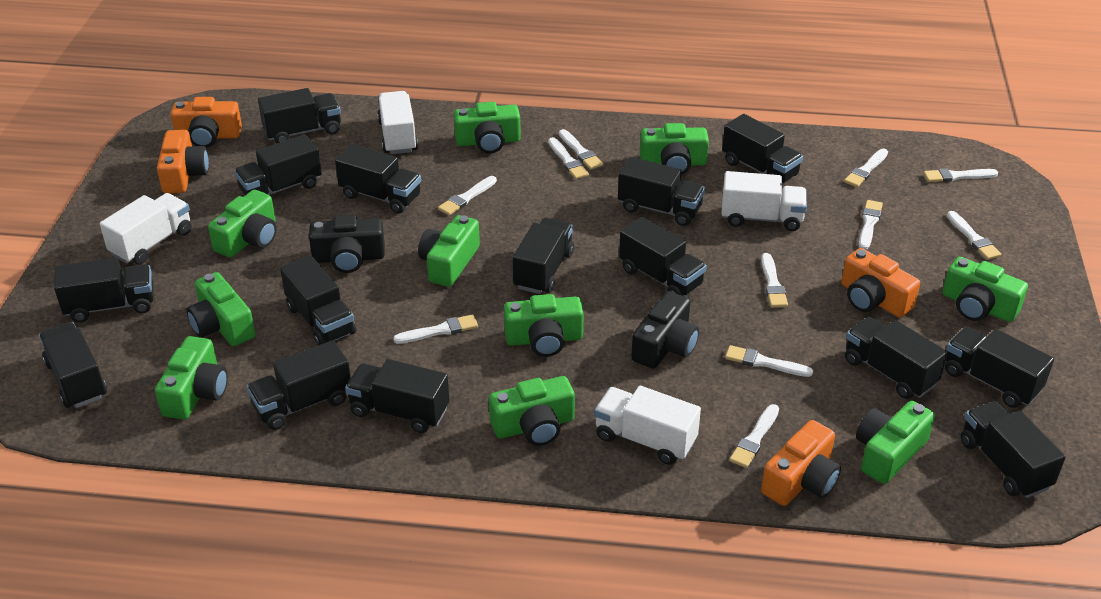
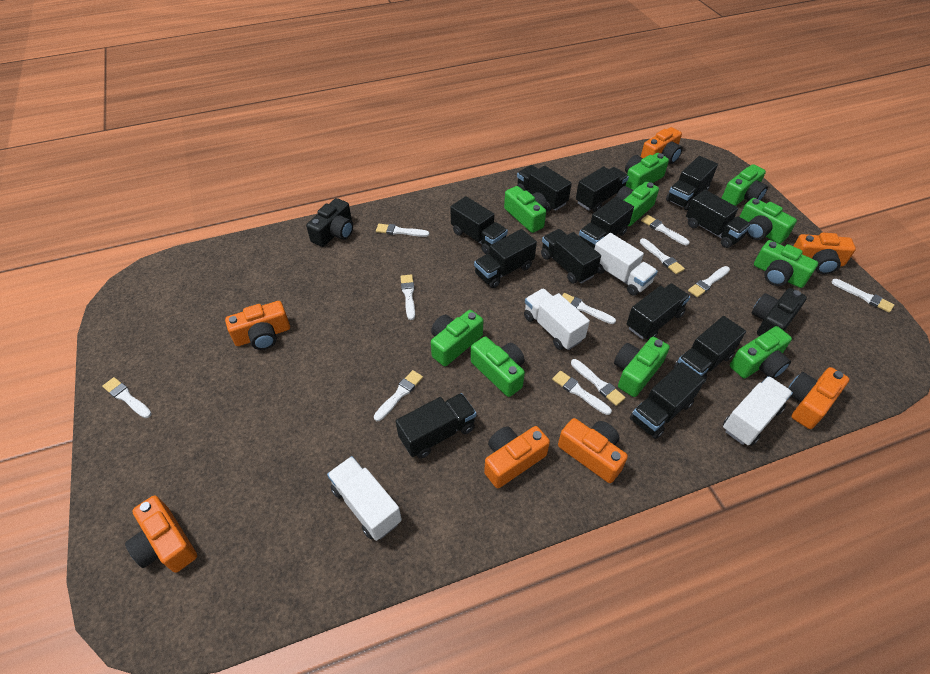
black truck: 15 -> 12
orange camera: 4 -> 7

